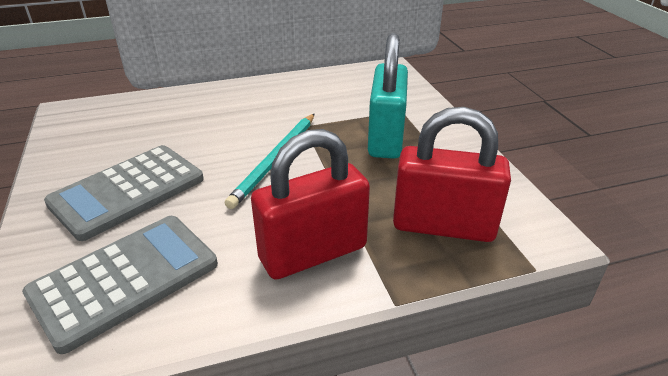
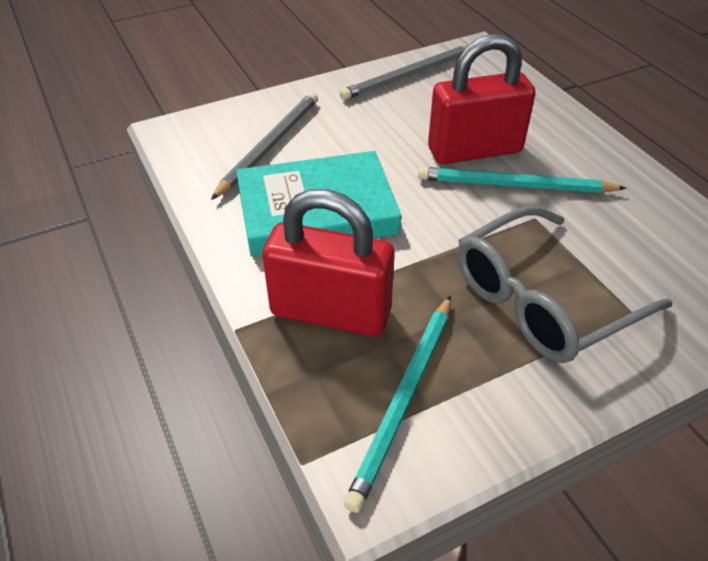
grey calculator: 2 -> 0
grey glasses: 0 -> 1
grey pencil: 0 -> 2
turquoise book: 0 -> 1
turquoise padlock: 1 -> 0
turquoise pencil: 1 -> 2

